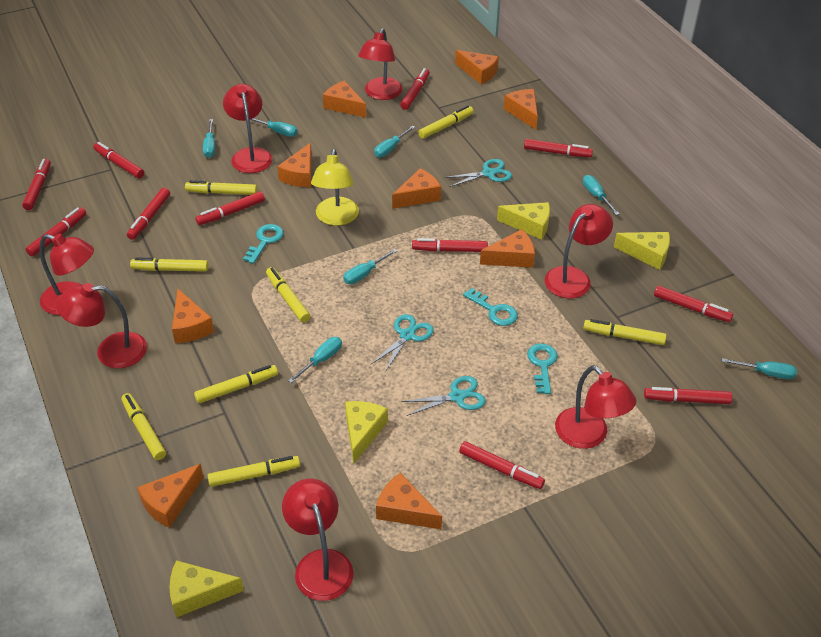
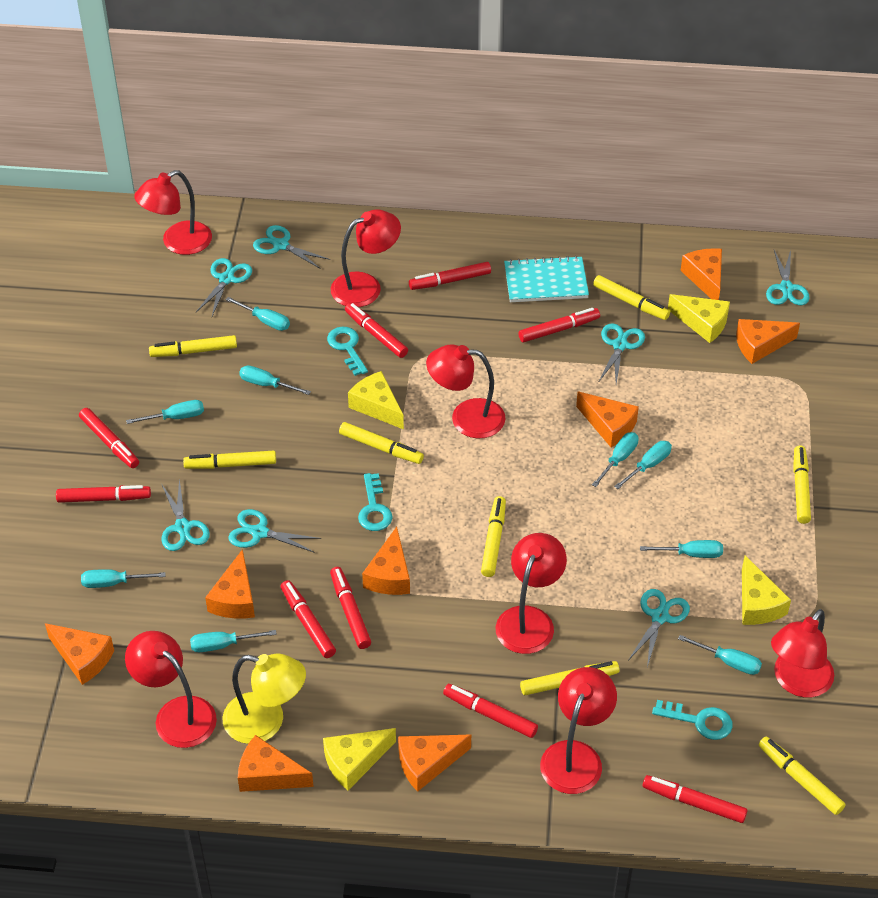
orange cheese: 9 -> 8
red marker: 11 -> 9
turquoise notebook: 0 -> 1
turquoise scissors: 3 -> 7
turquoise screwdriver: 7 -> 9

